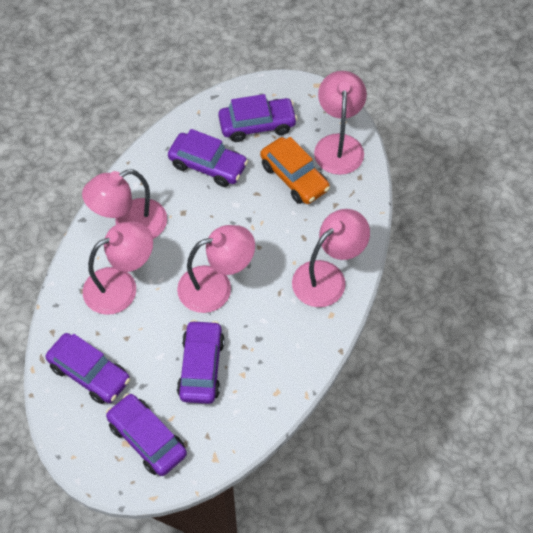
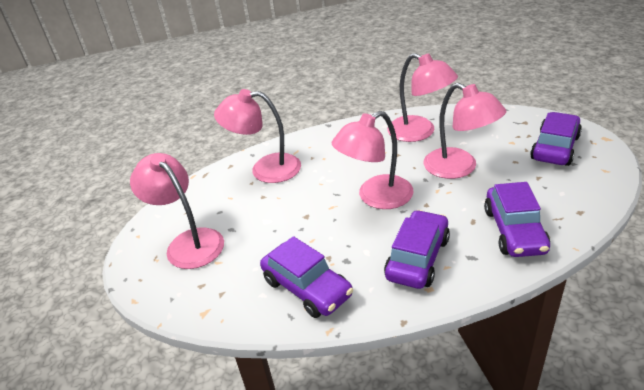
orange car: 1 -> 0
purple car: 5 -> 4

